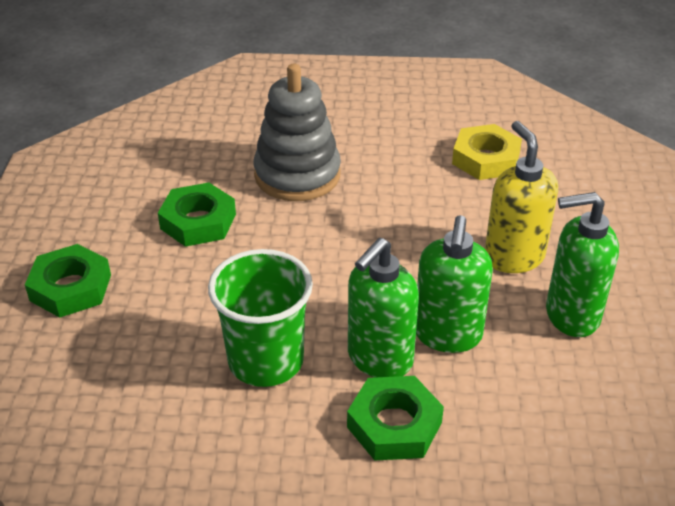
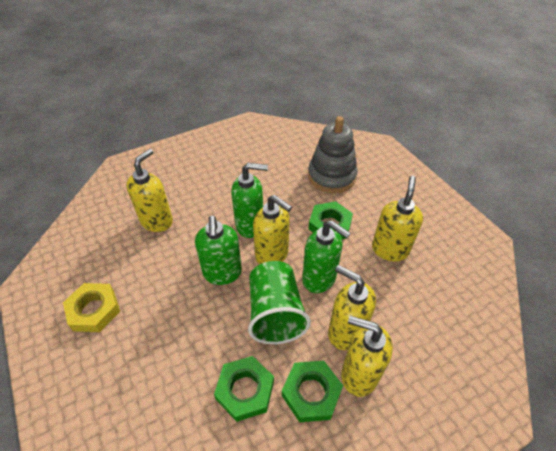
yellow soap dispenser: 1 -> 5

